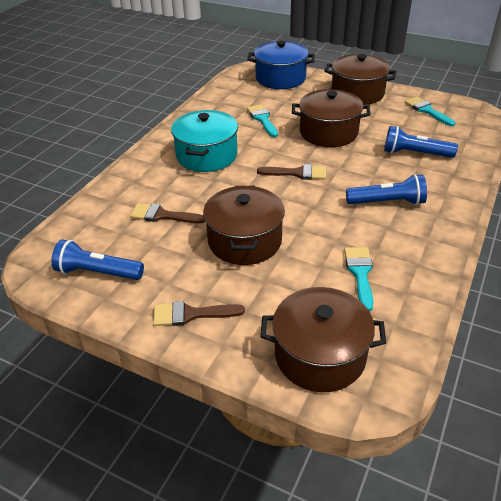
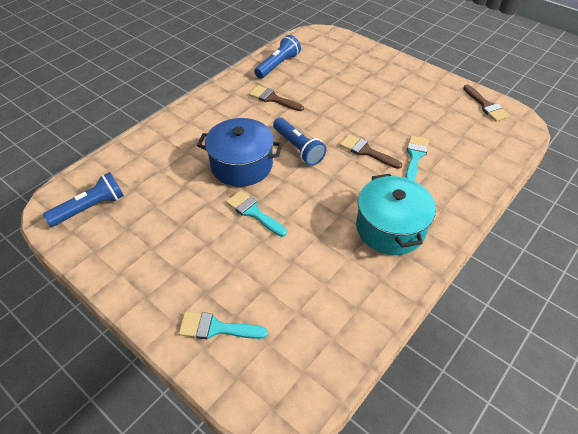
brown pot: 4 -> 0

